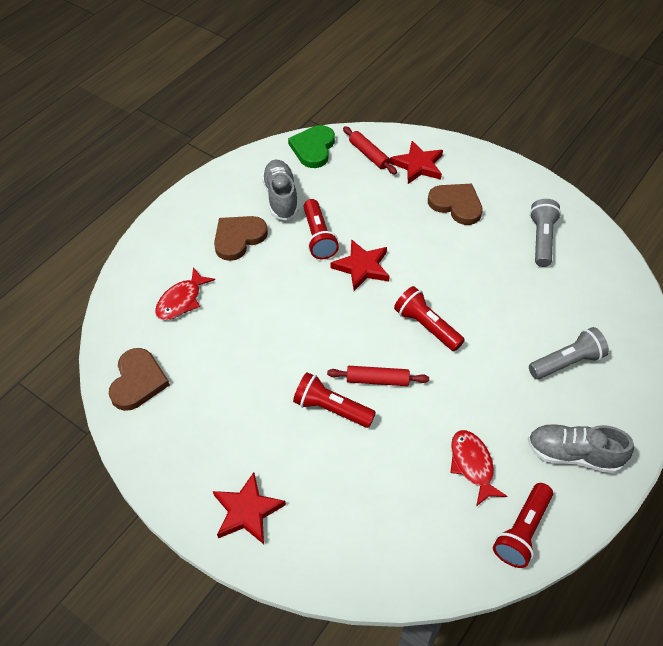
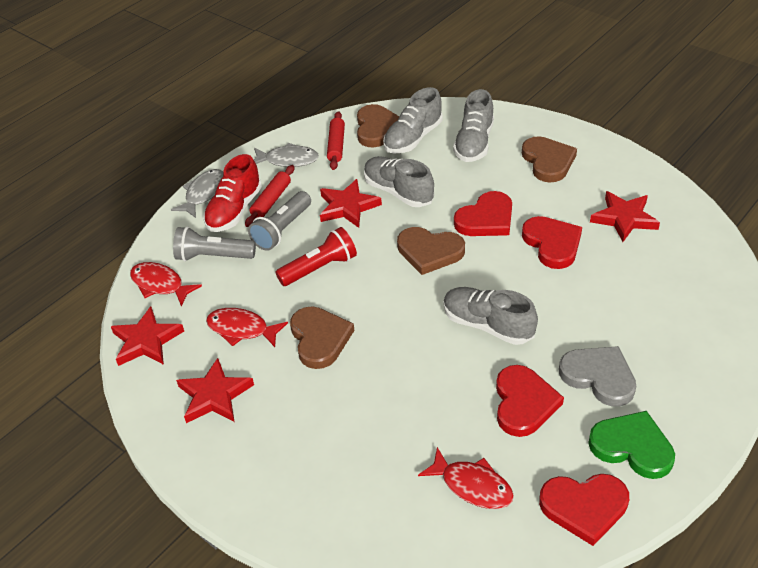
brown heart: 3 -> 4
grey fish: 0 -> 2
grey heart: 0 -> 1
grey shoe: 2 -> 4
red fish: 2 -> 3
red flashlight: 4 -> 1
red heart: 0 -> 4
red shoe: 0 -> 1
red star: 3 -> 4

